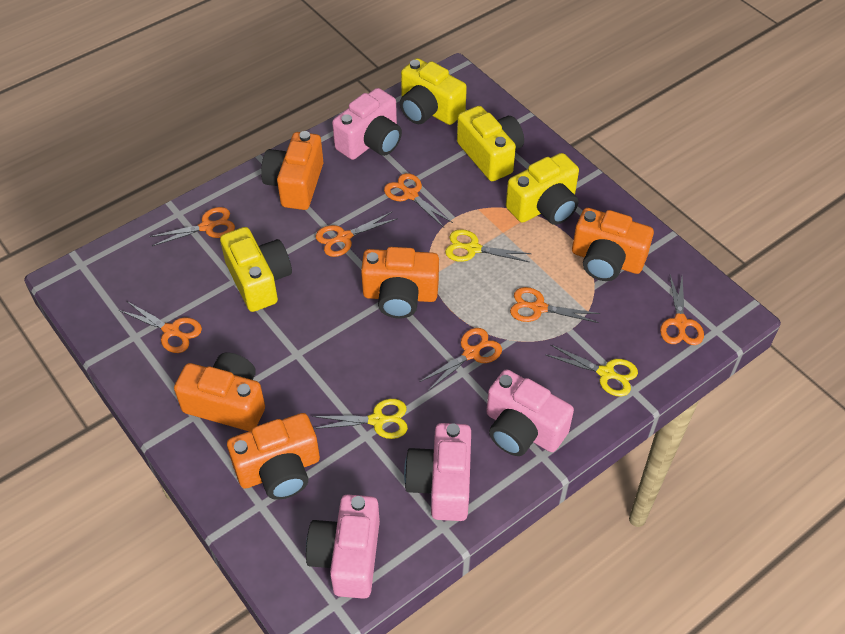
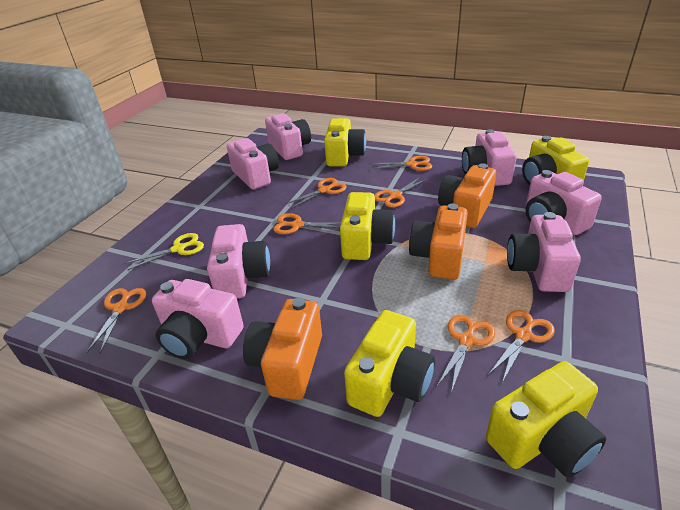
orange camera: 5 -> 3
pink camera: 4 -> 7
yellow camera: 4 -> 5
yellow scissors: 3 -> 1

